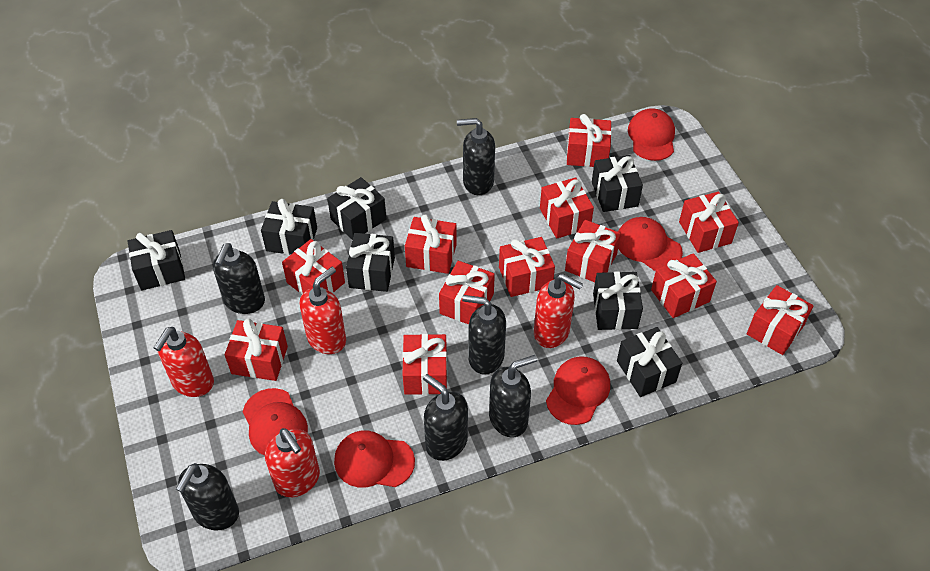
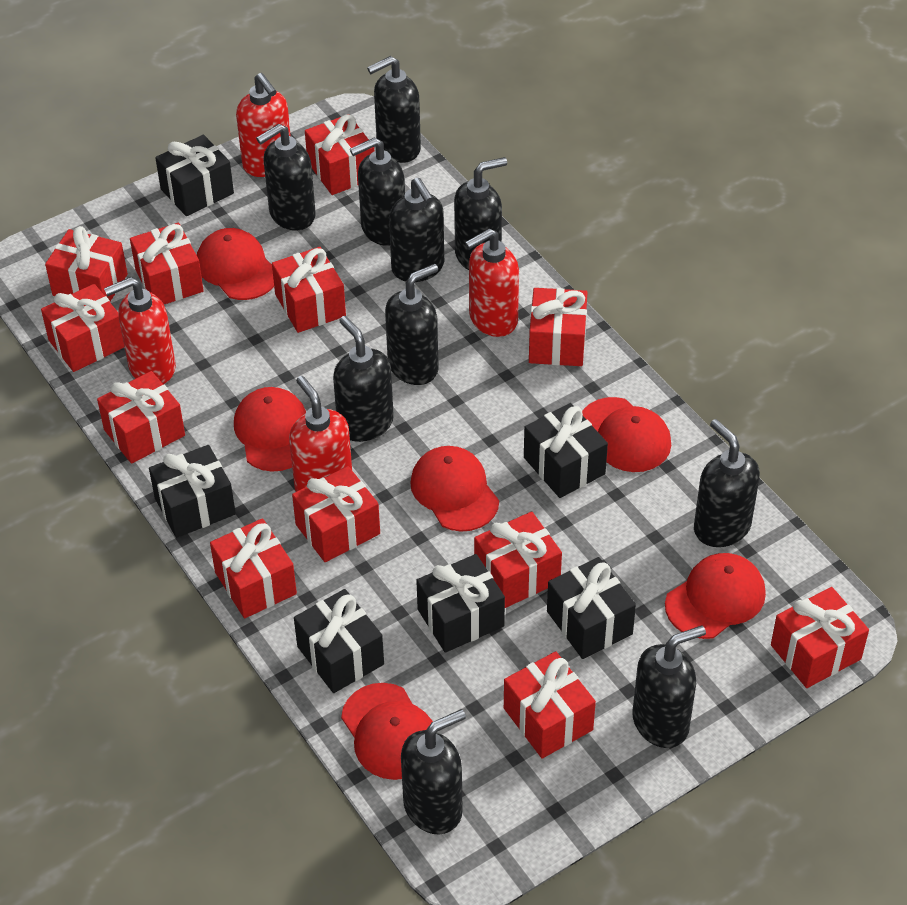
black gift: 7 -> 6
black soap dispenser: 6 -> 10
red cap: 5 -> 6

